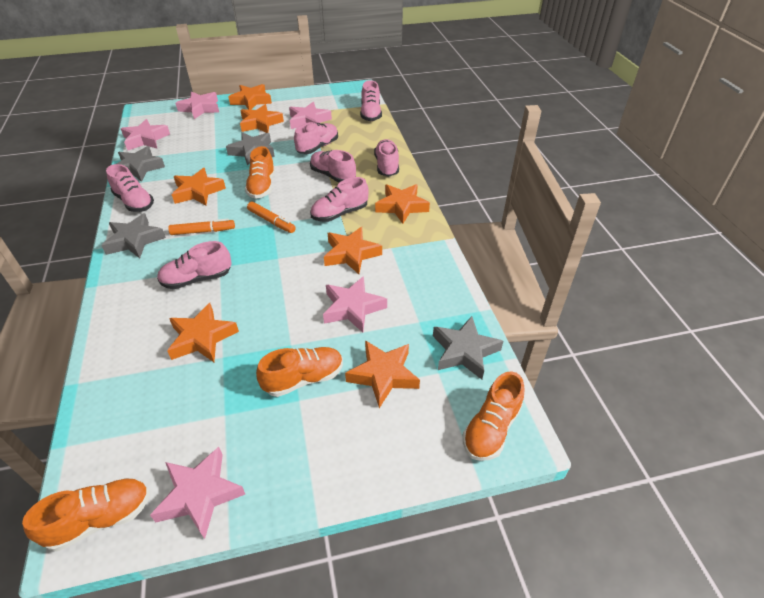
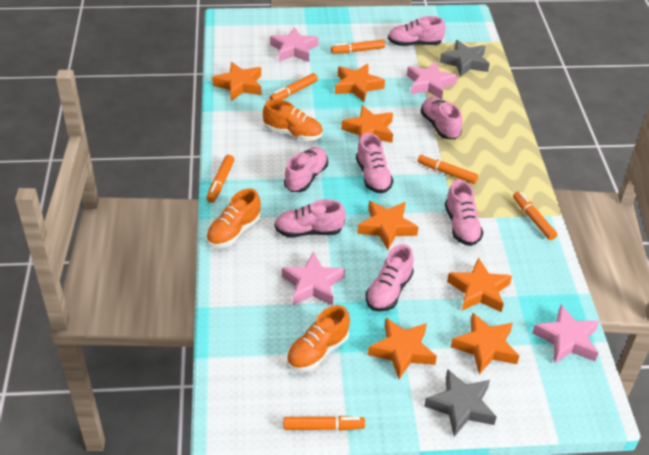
grey star: 4 -> 2
orange marker: 2 -> 6
orange shoe: 4 -> 3
pink star: 5 -> 4

